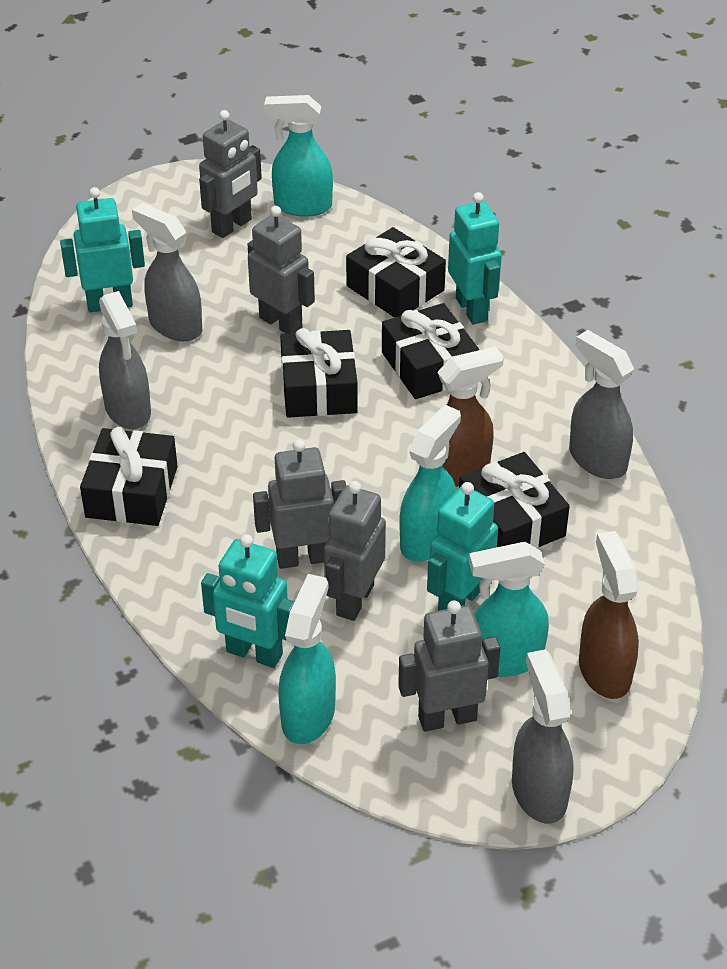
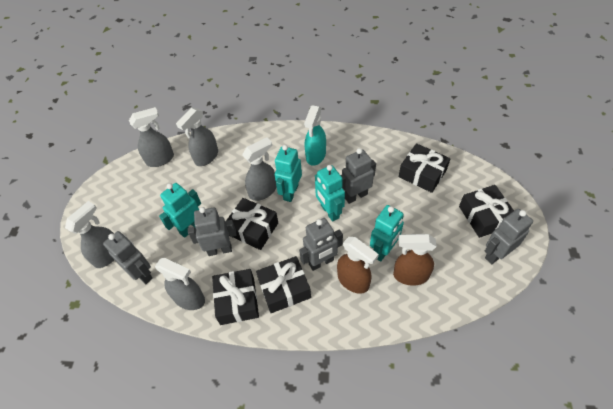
grey spray bottle: 4 -> 5
turquoise spray bottle: 4 -> 1

